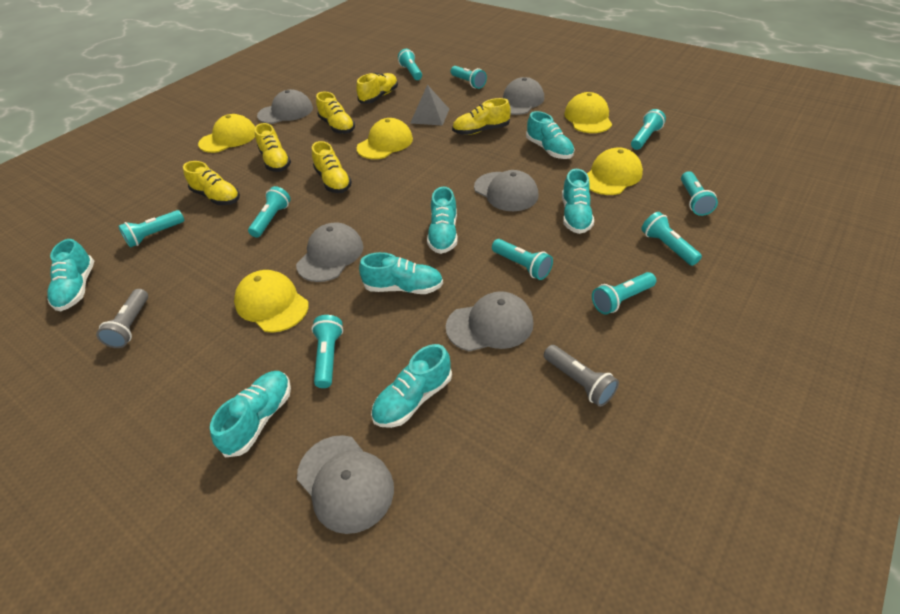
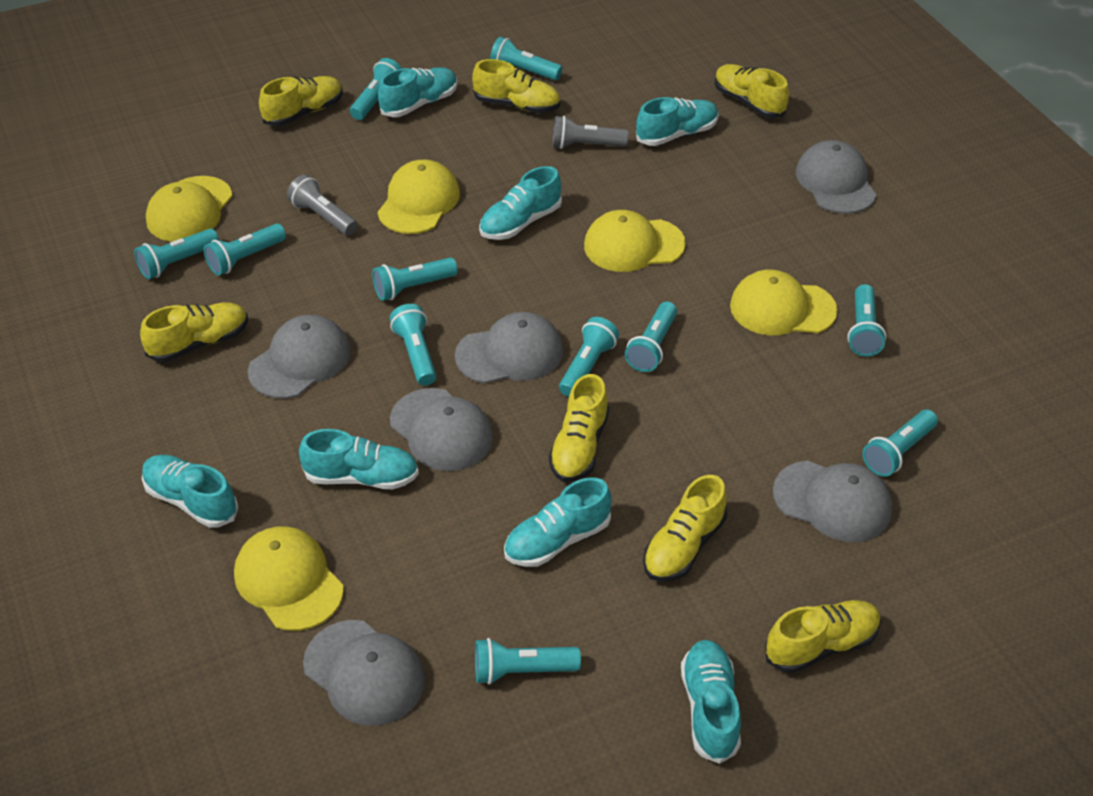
grey pyramid: 1 -> 0
turquoise flashlight: 10 -> 11
yellow shoe: 6 -> 7

